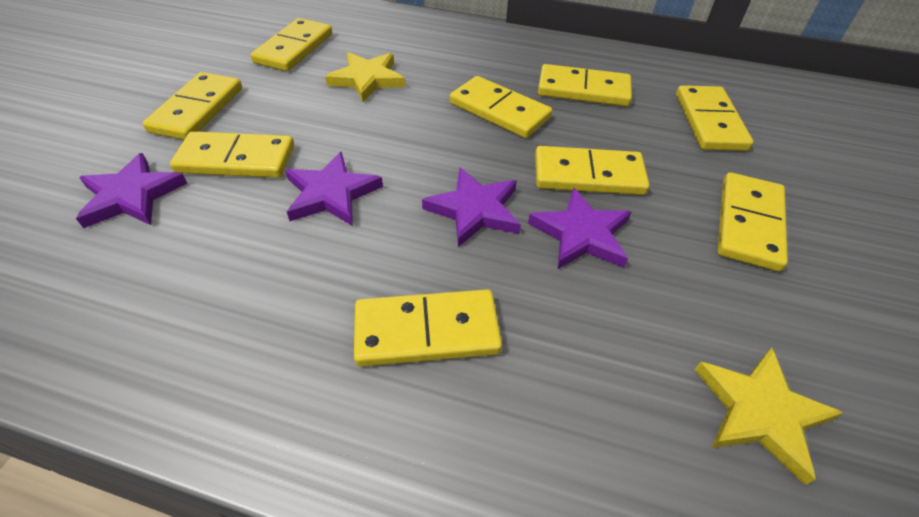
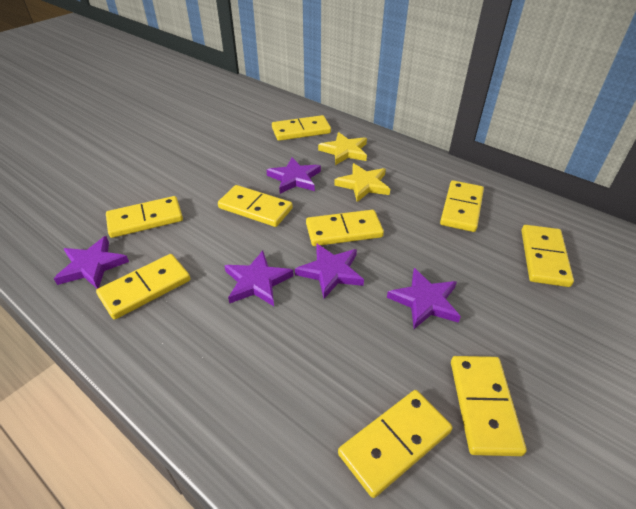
purple star: 4 -> 5

